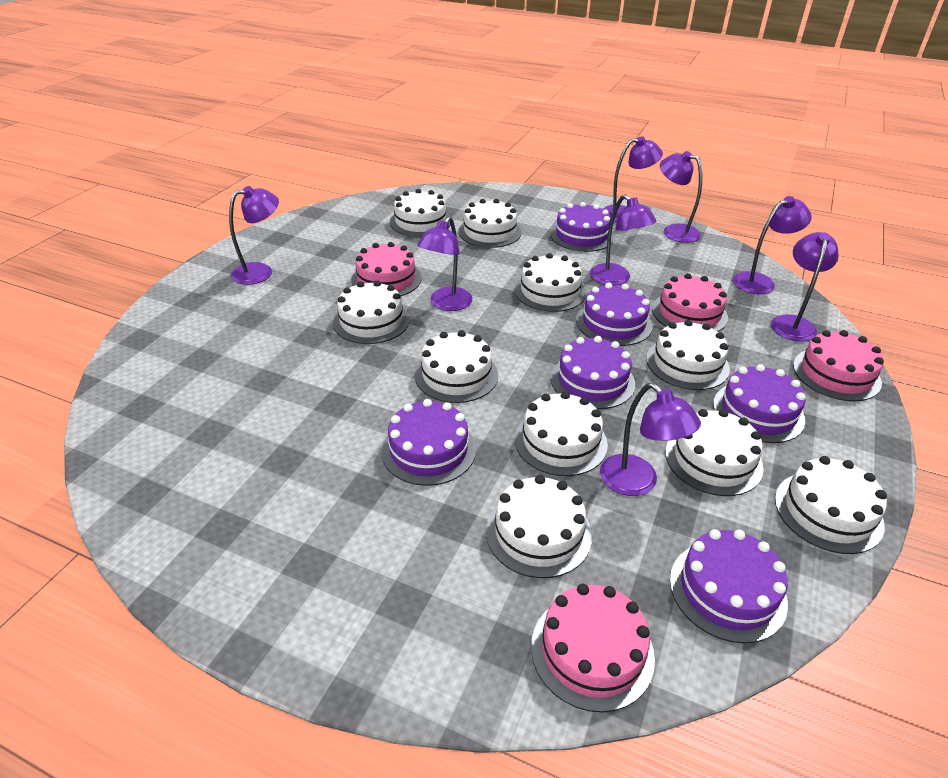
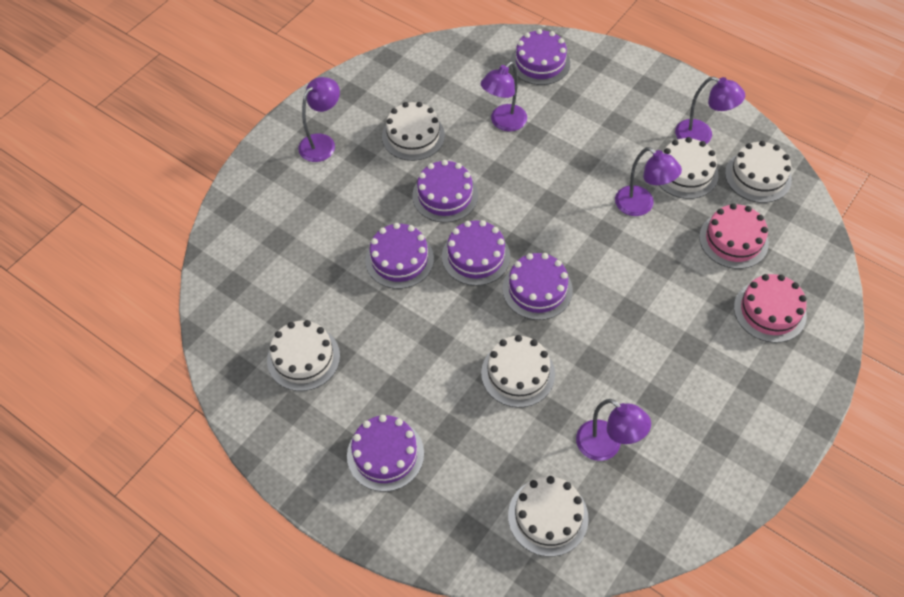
pink cake: 4 -> 2
purple lamp: 8 -> 5
white cake: 10 -> 6

